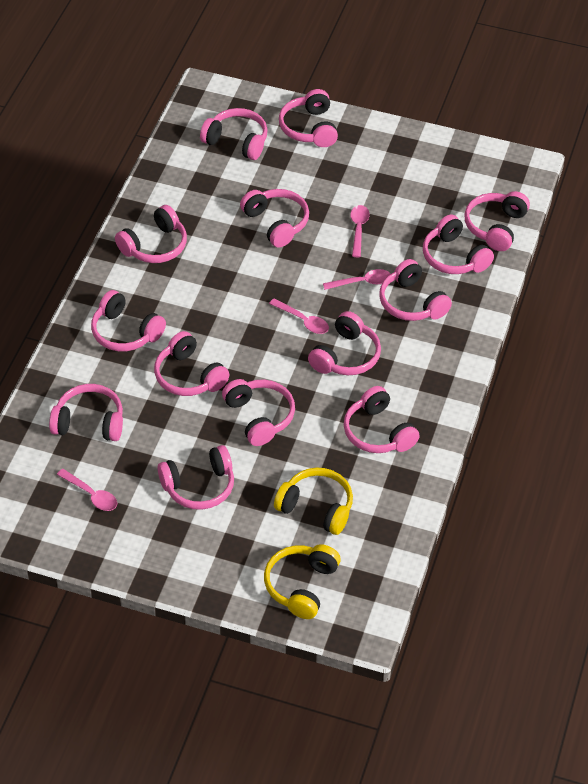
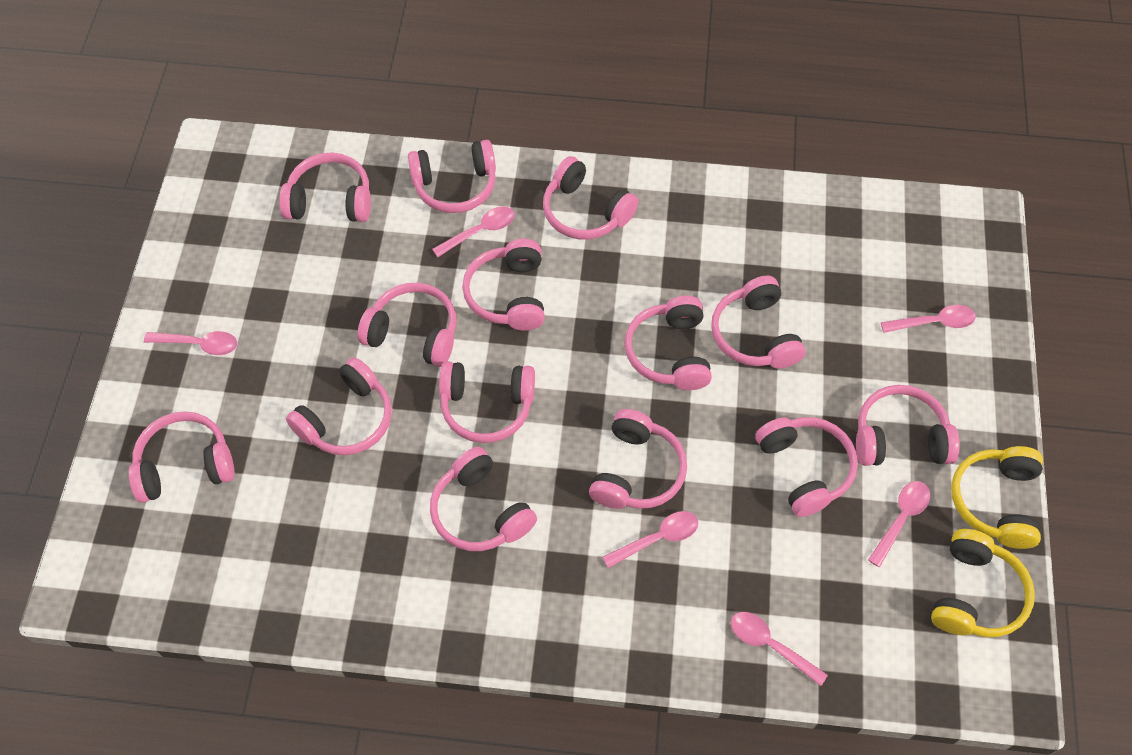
pink spoon: 4 -> 6

